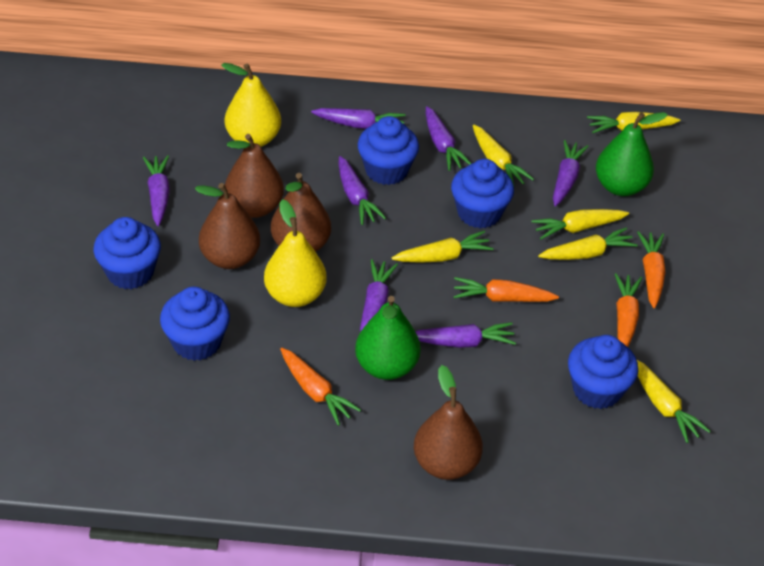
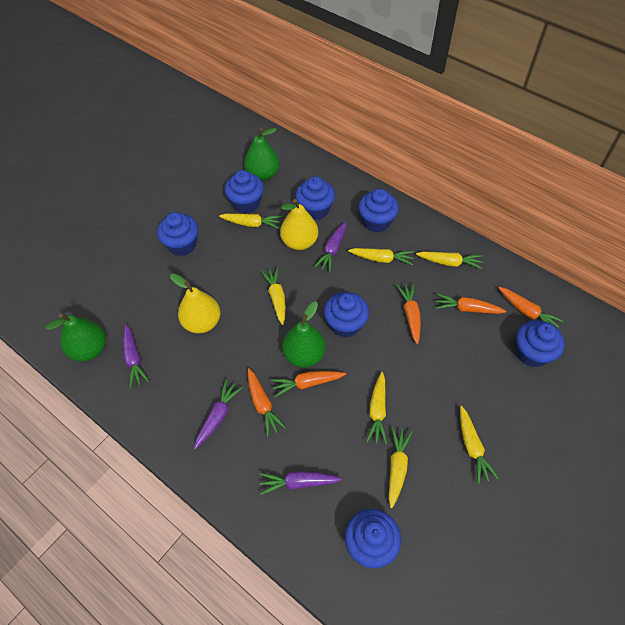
blue cupcake: 5 -> 7
brown pear: 4 -> 0
green pear: 2 -> 3
orange carrot: 4 -> 5
purple carrot: 7 -> 4
yellow carrot: 6 -> 7

